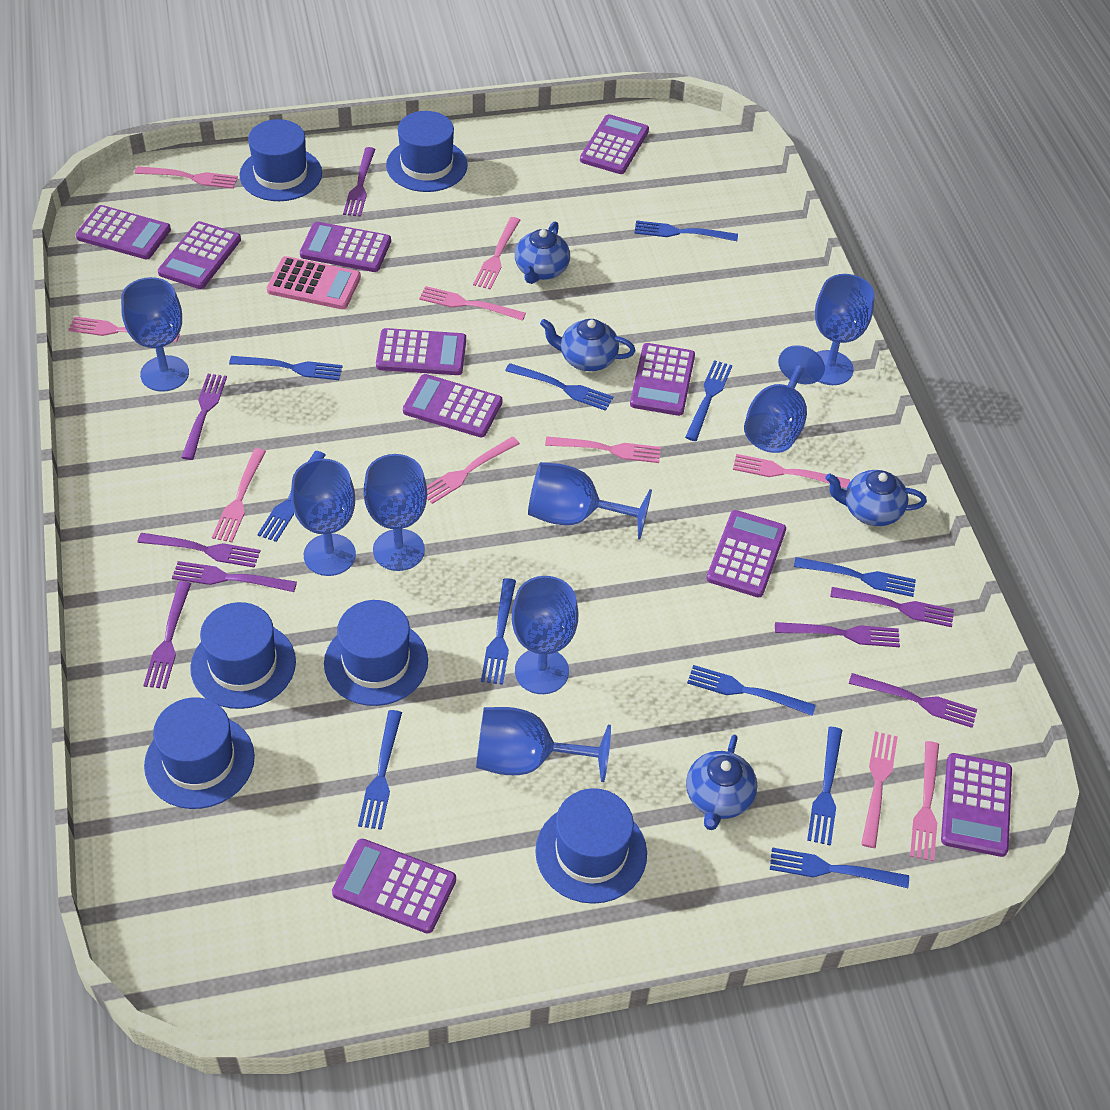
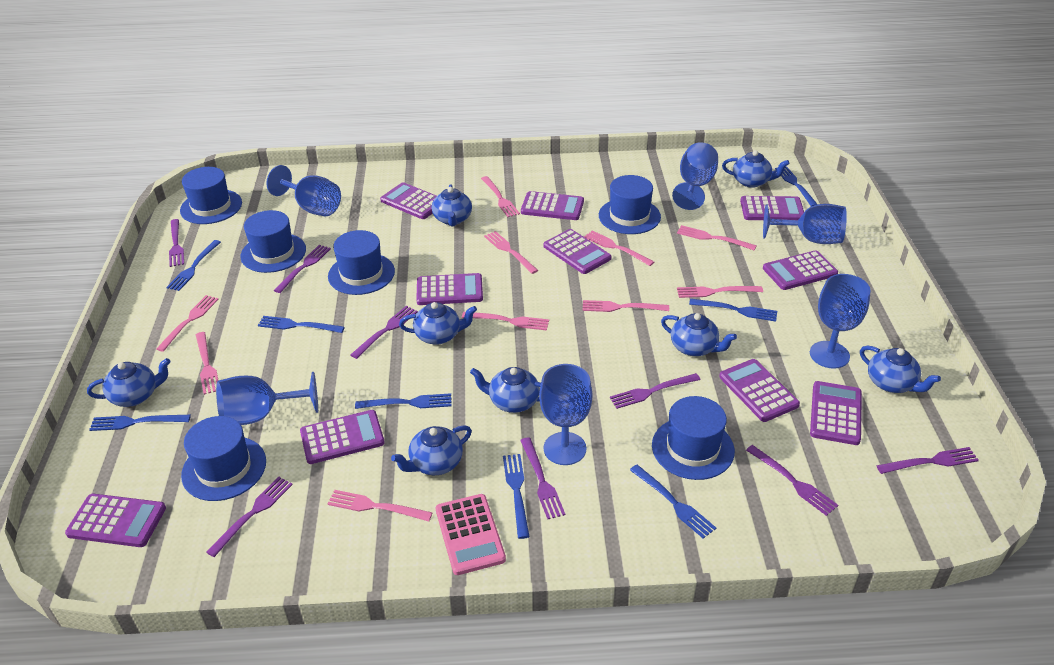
blue fork: 11 -> 8
blue goblet: 8 -> 6
blue teapot: 4 -> 8

